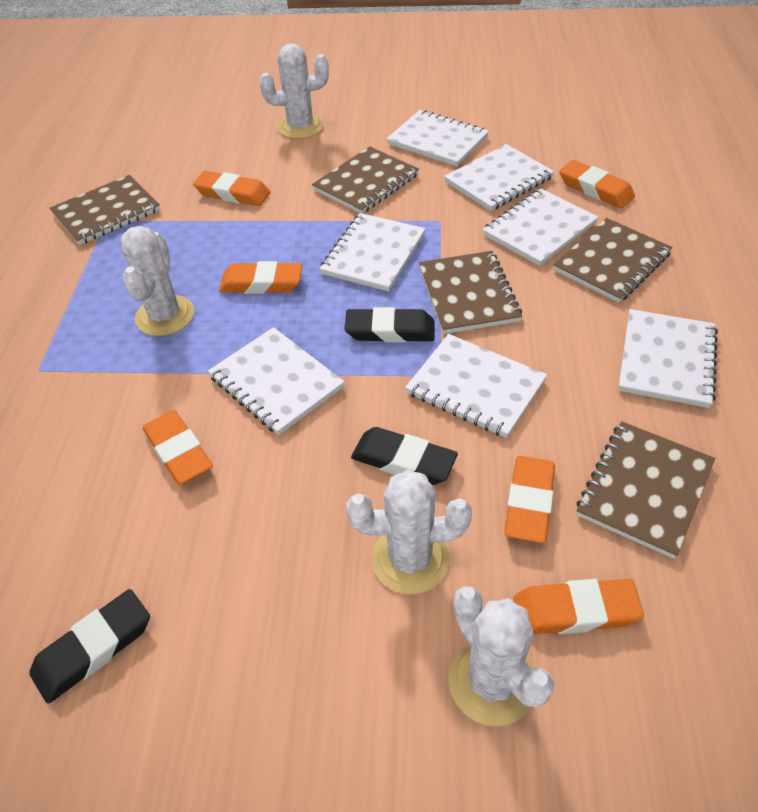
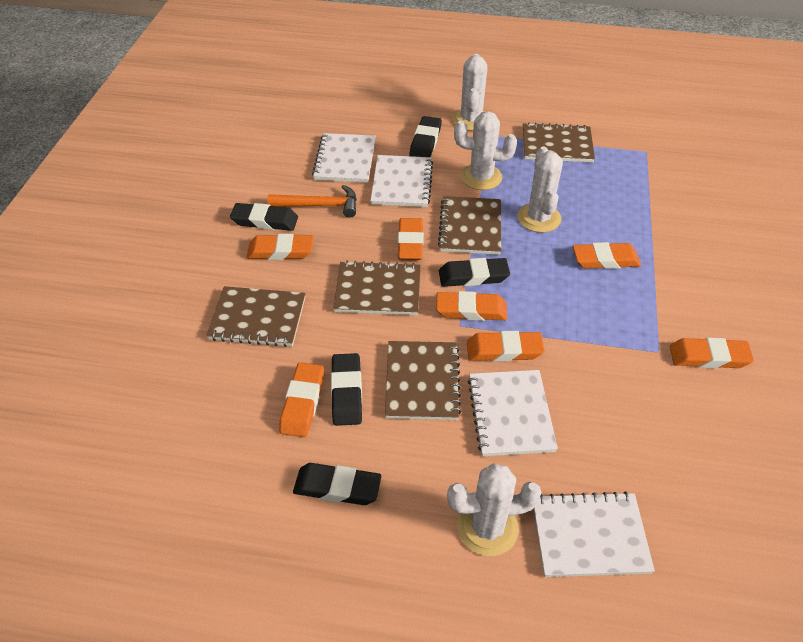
black eraser: 3 -> 5
orange eraser: 6 -> 7
orange hammer: 0 -> 1
white notebook: 7 -> 4

